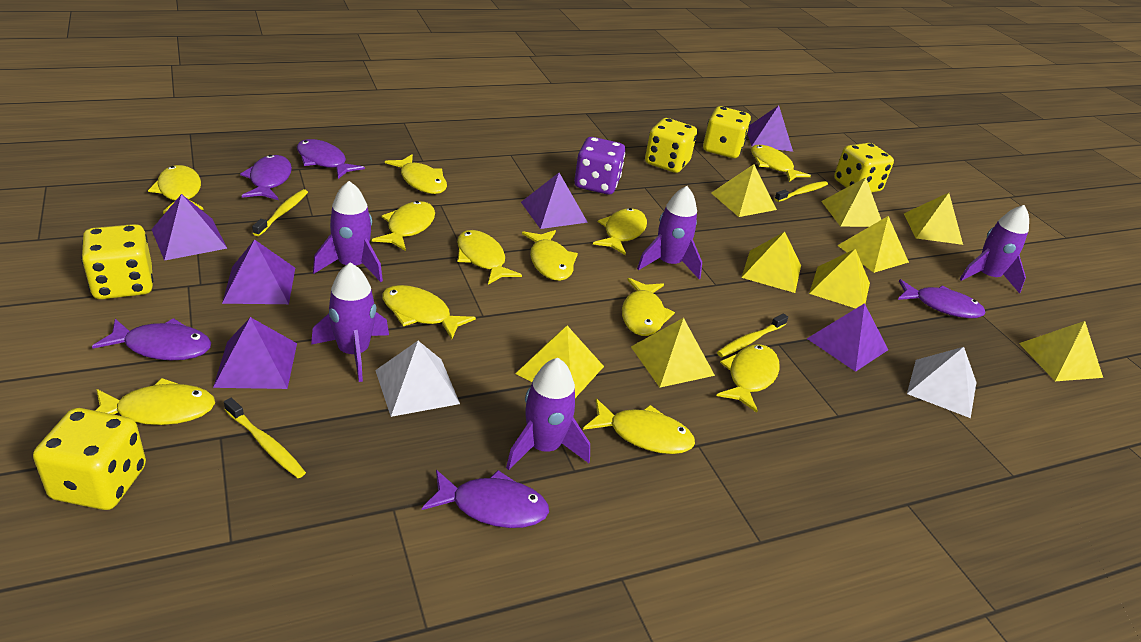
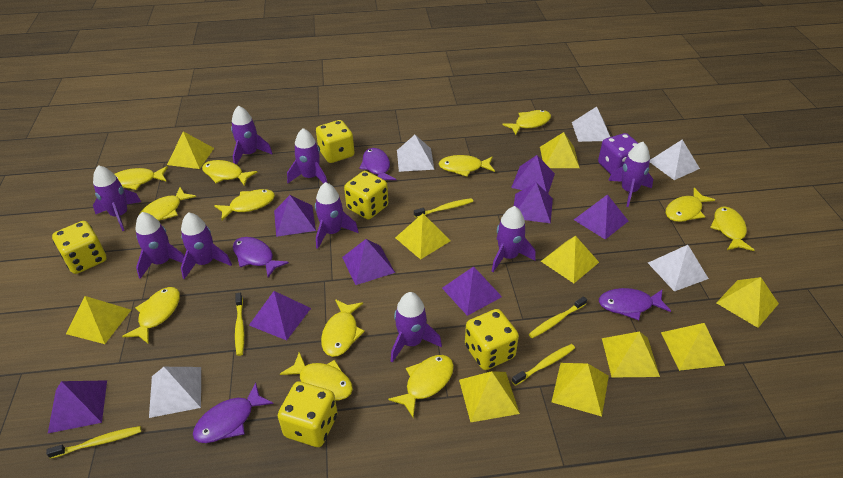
purple fish: 5 -> 4
purple pyramid: 6 -> 8
purple rocket: 5 -> 9
white pyramid: 2 -> 5
yellow pyramid: 9 -> 10
yellow toothbrush: 4 -> 5

